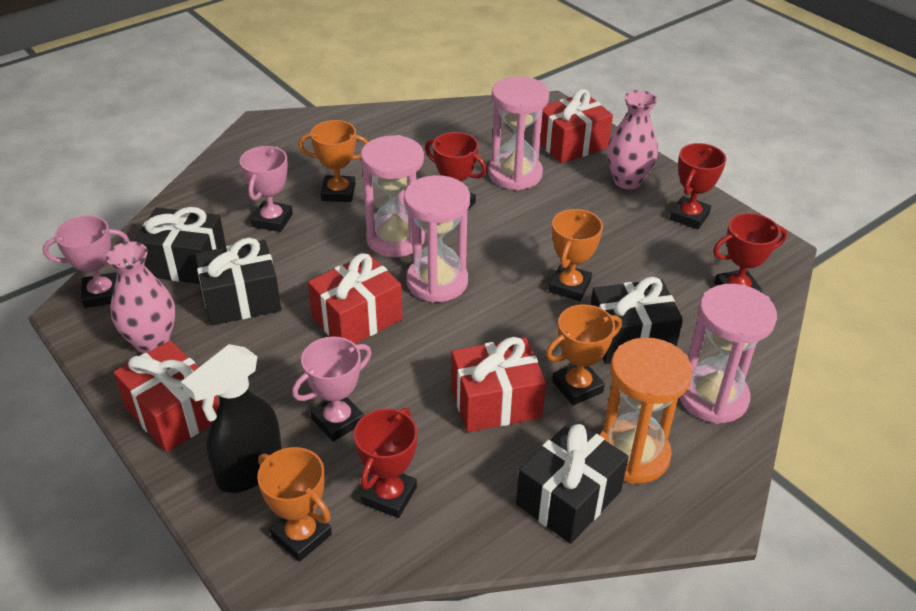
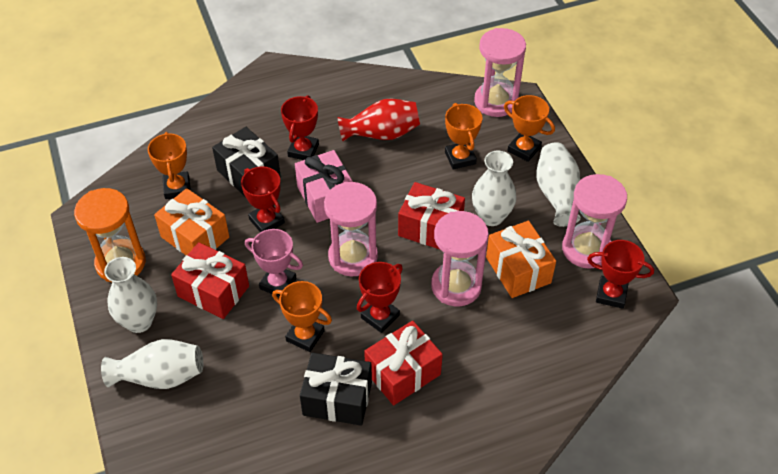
black gift: 4 -> 2
black spray bottle: 1 -> 0
orange gift: 0 -> 2
pink gift: 0 -> 1
pink trophy: 3 -> 1
pink vase: 2 -> 0
red gift: 4 -> 3
red vase: 0 -> 1
white vase: 0 -> 4

